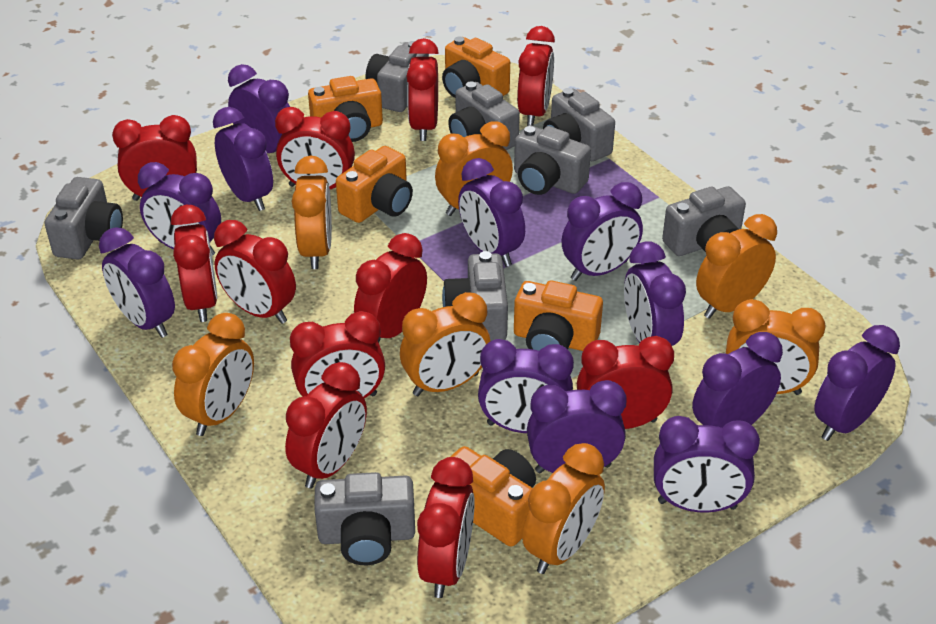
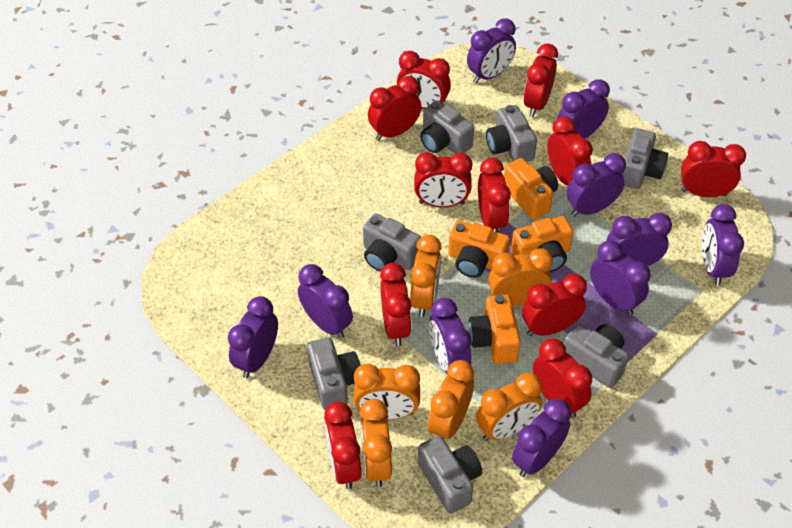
grey camera: 8 -> 7
orange camera: 5 -> 4
orange clock: 7 -> 6
purple clock: 12 -> 10

